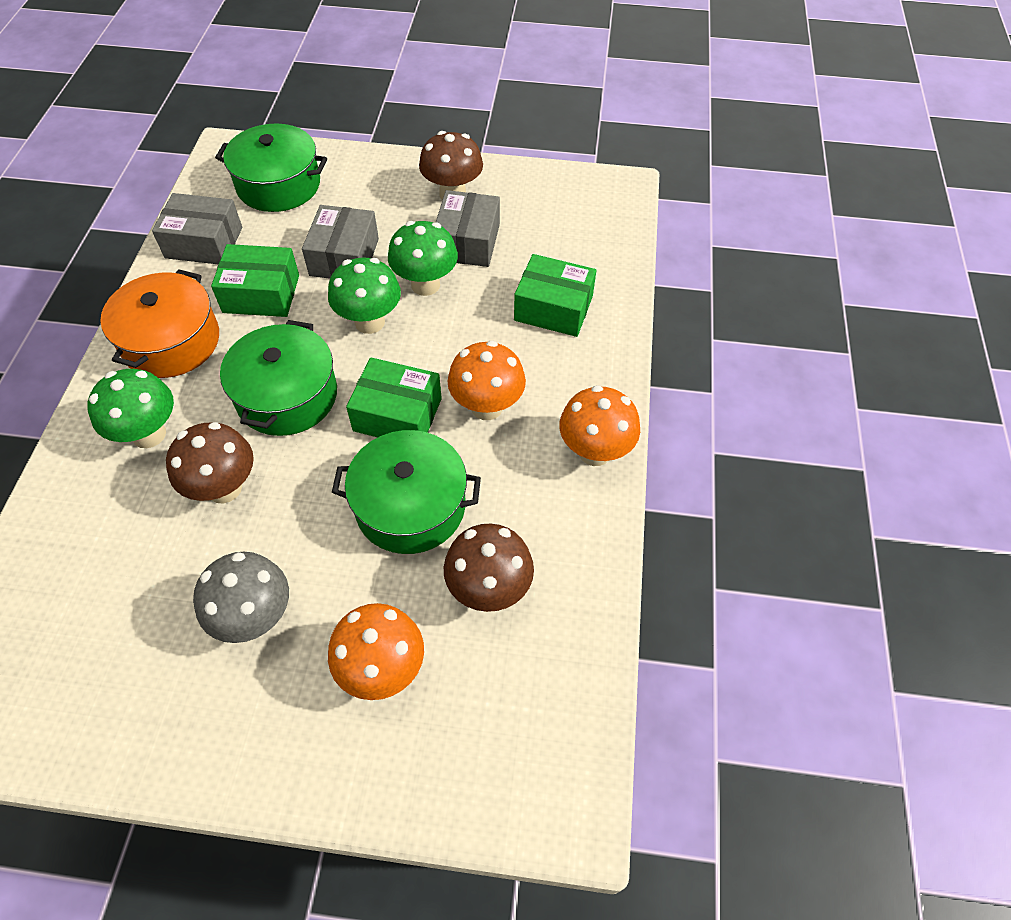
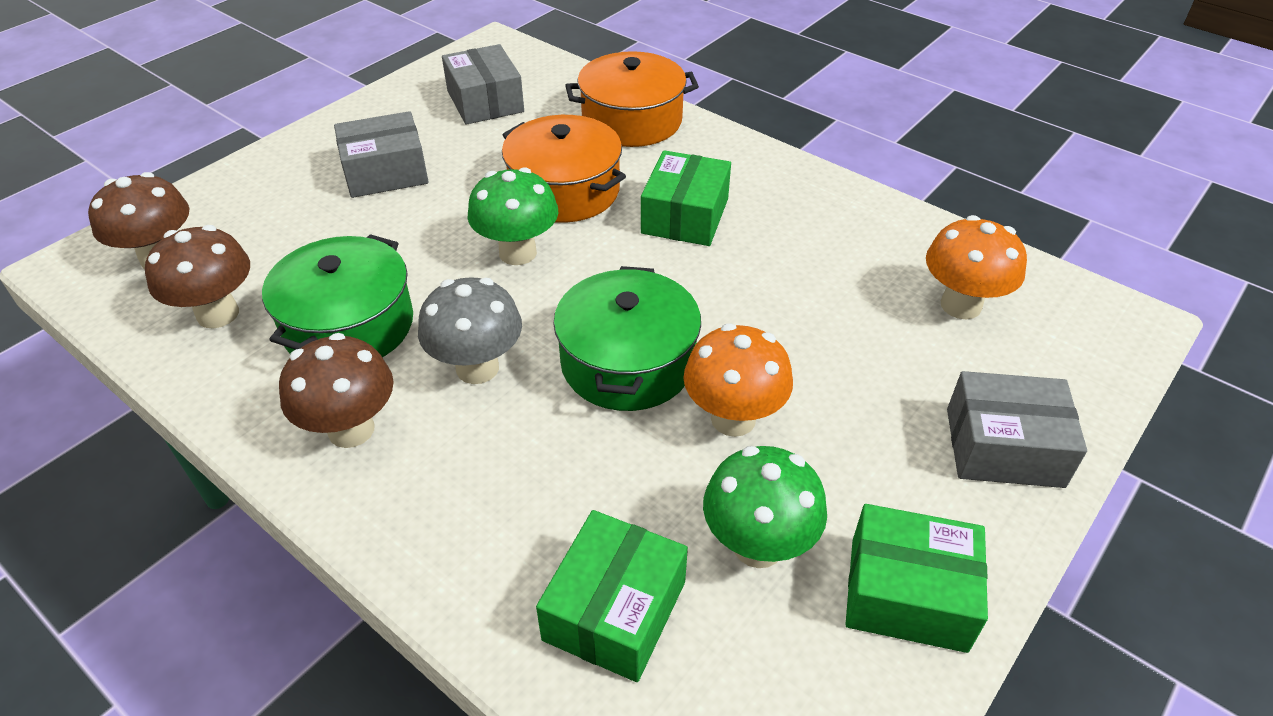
green mushroom: 3 -> 2
green pot: 3 -> 2
orange mushroom: 3 -> 2
orange pot: 1 -> 2

